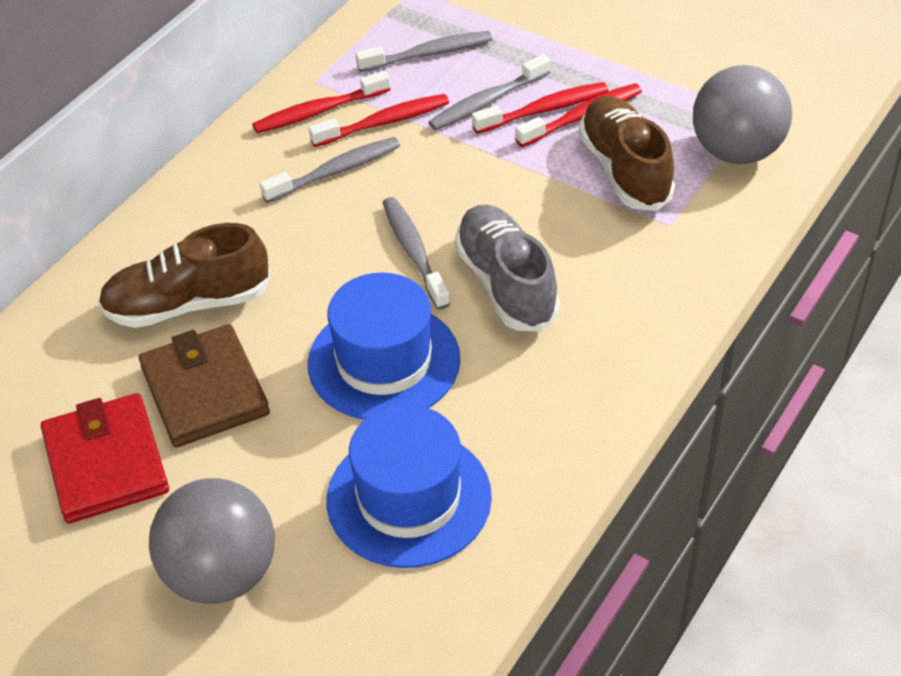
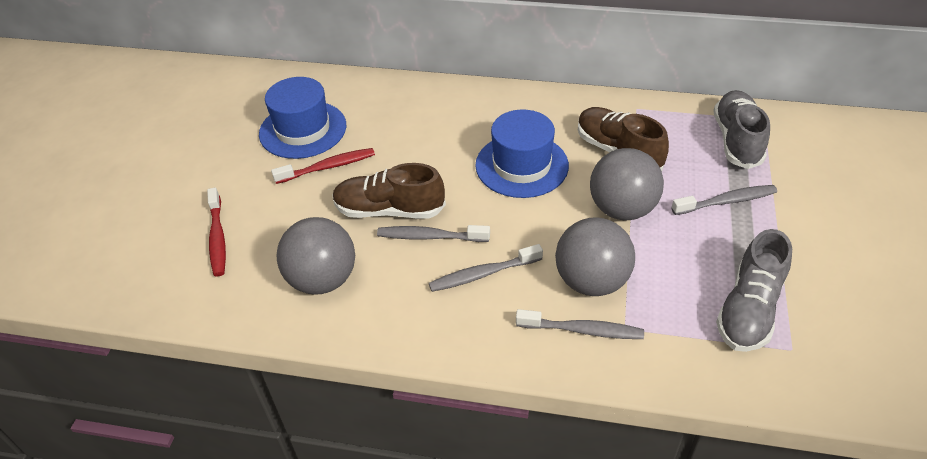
brown wallet: 1 -> 0
grey ball: 2 -> 3
grey shoe: 1 -> 2
red toothbrush: 4 -> 2
red wallet: 1 -> 0

